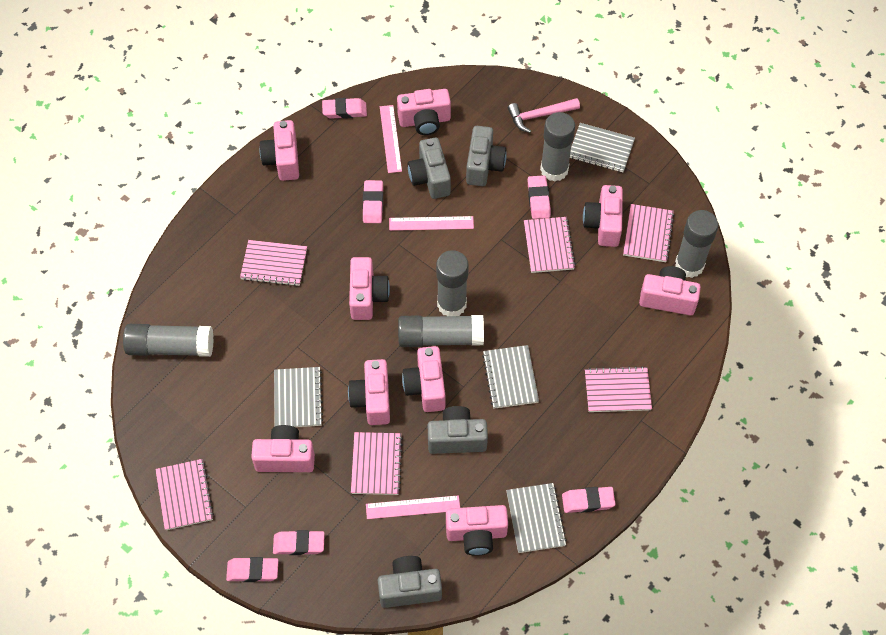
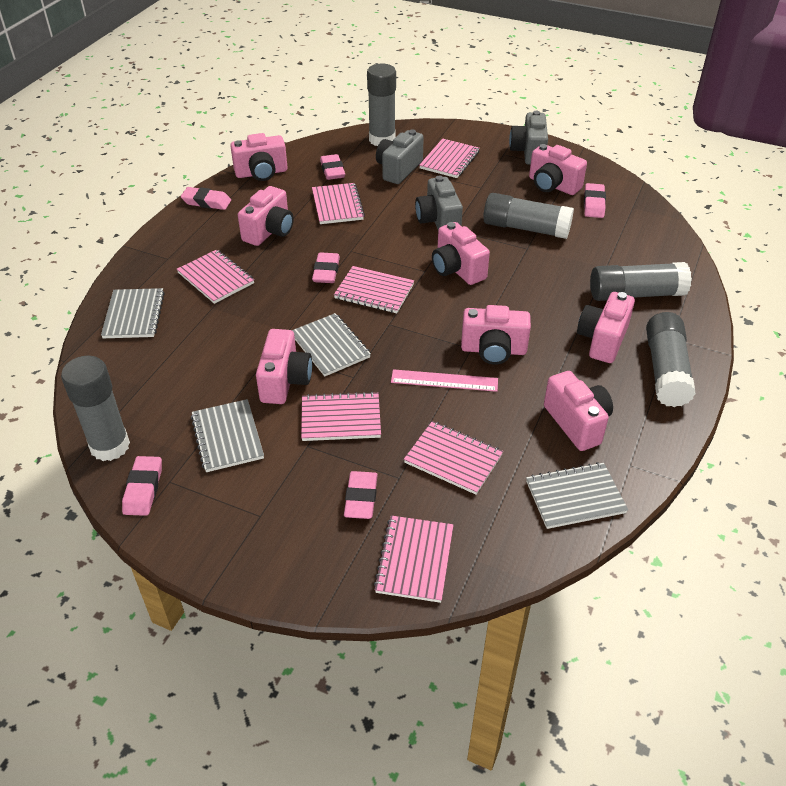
grey camera: 4 -> 3
pink camera: 9 -> 8
pink hammer: 1 -> 0
pink notebook: 6 -> 7
pink ruler: 3 -> 1

